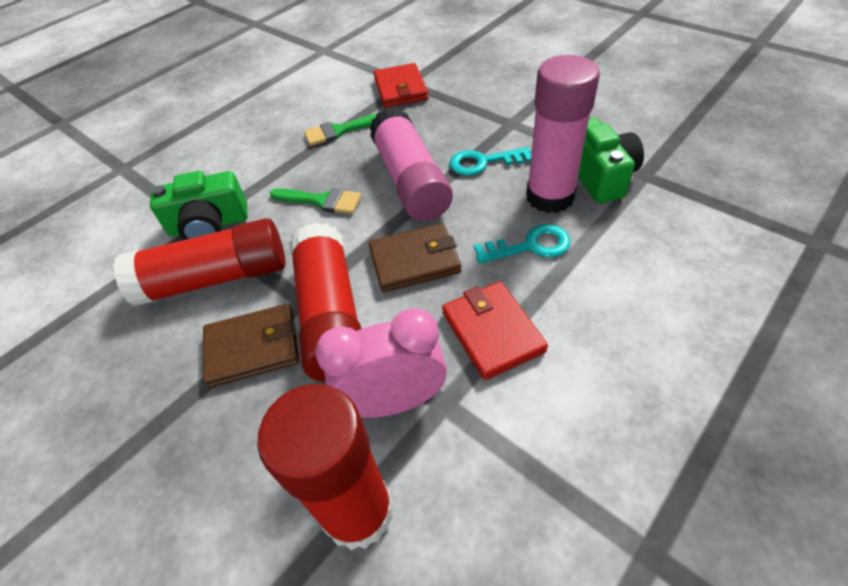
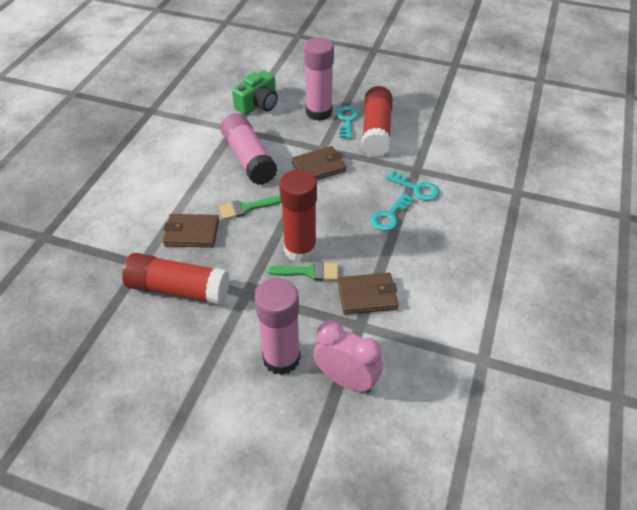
brown wallet: 2 -> 3
green camera: 2 -> 1
pink glue stick: 2 -> 3
red wallet: 2 -> 0
turquoise key: 2 -> 3

